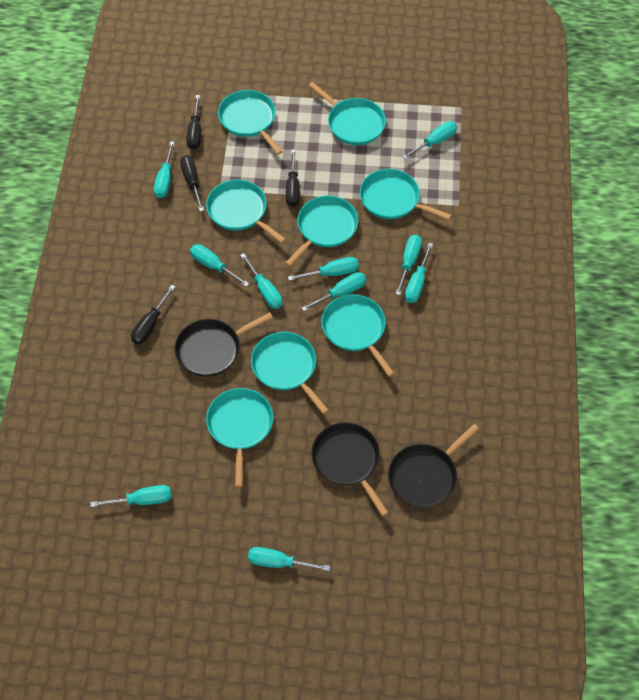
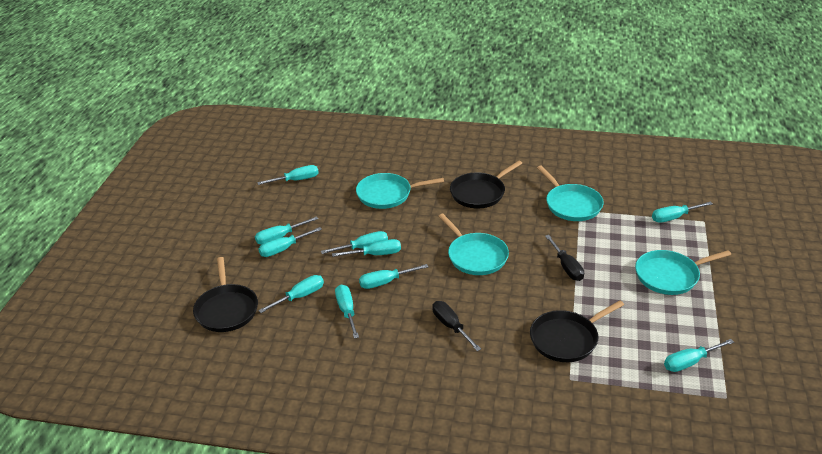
black screwdriver: 4 -> 2
turquoise pan: 8 -> 4

